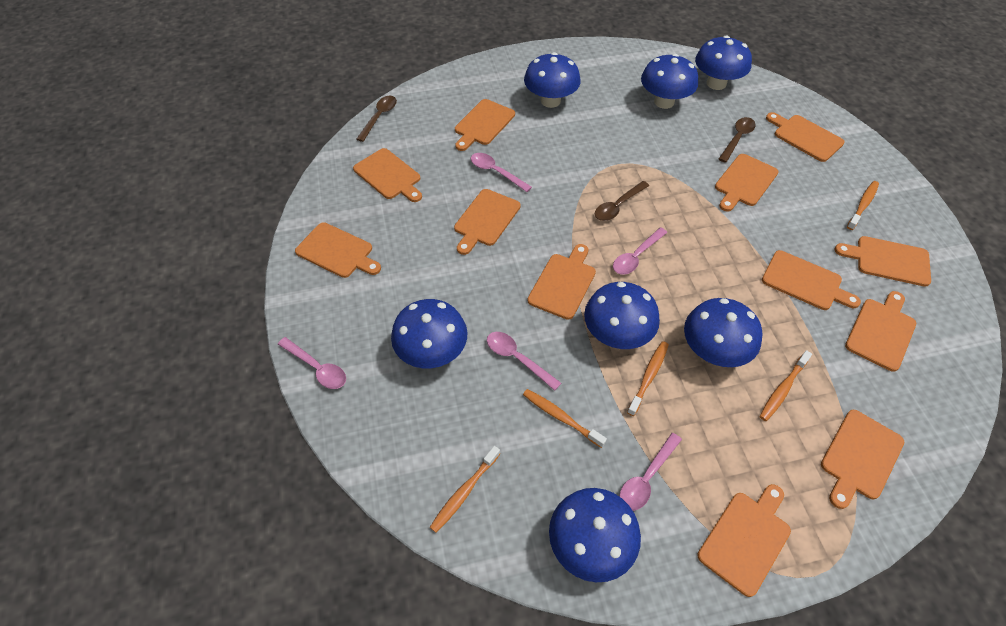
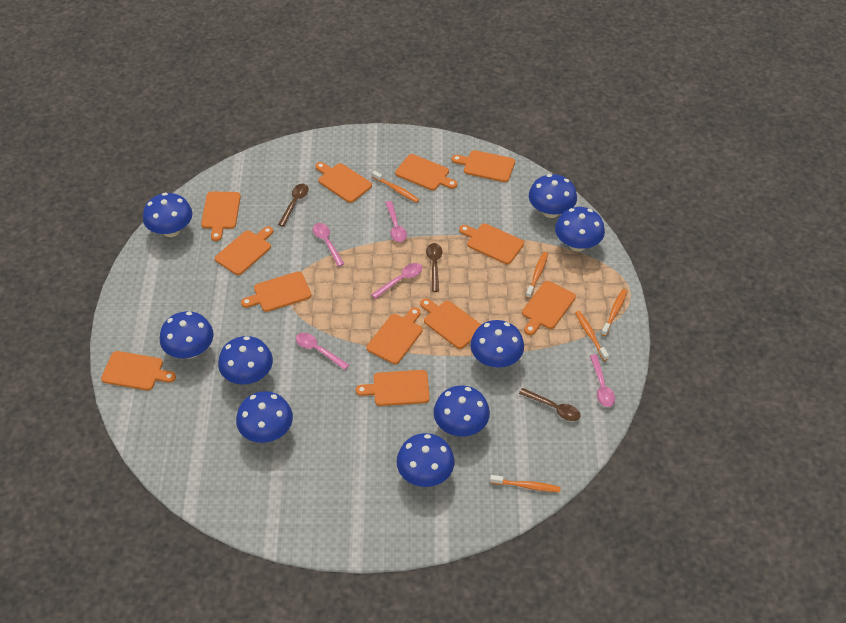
blue mushroom: 7 -> 9

